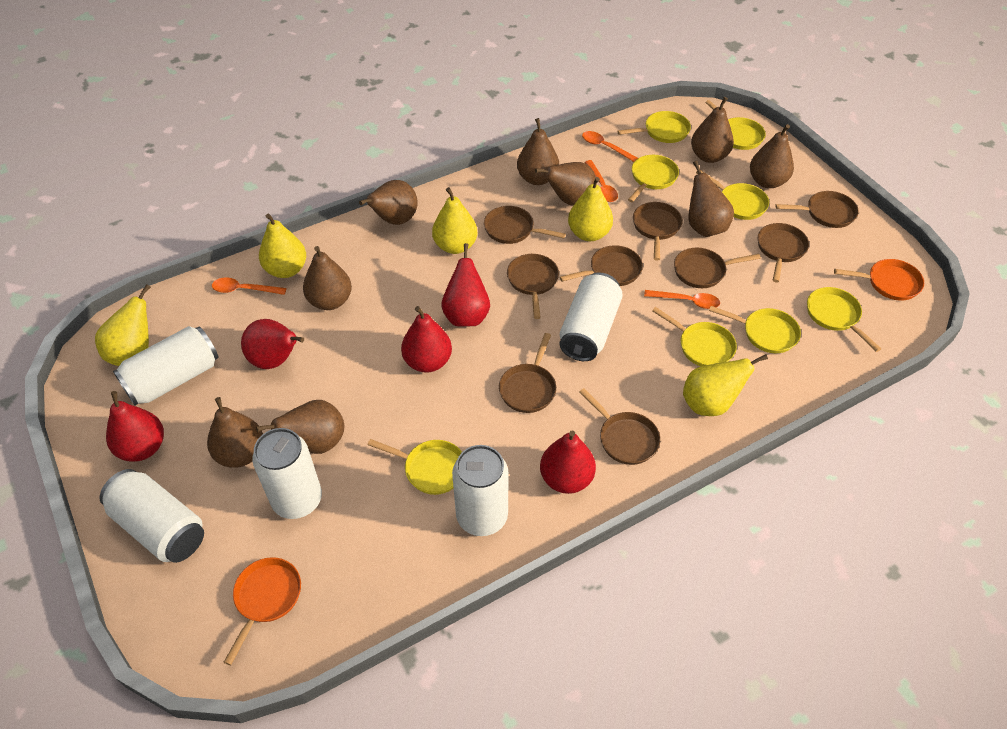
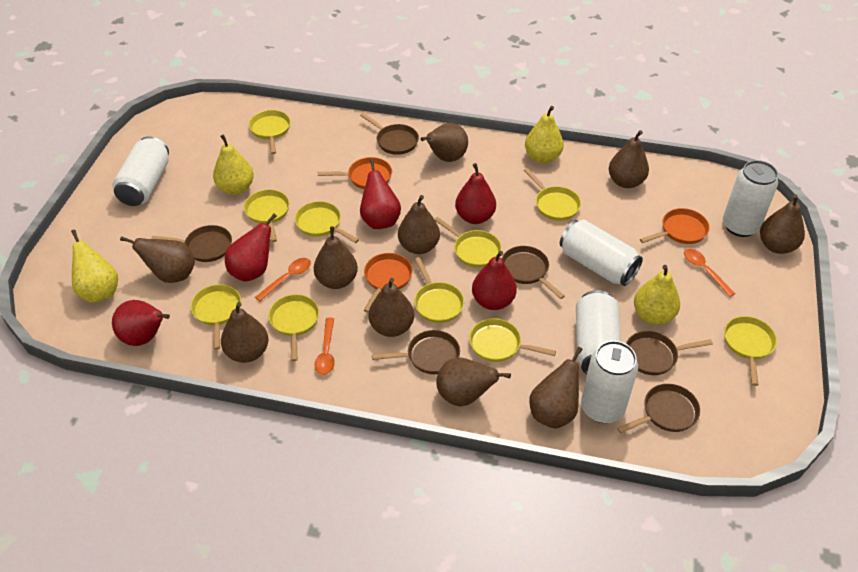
brown pan: 9 -> 6
brown pear: 9 -> 10
orange pan: 2 -> 3
orange spoon: 4 -> 3
yellow pan: 8 -> 10
yellow pear: 5 -> 4

